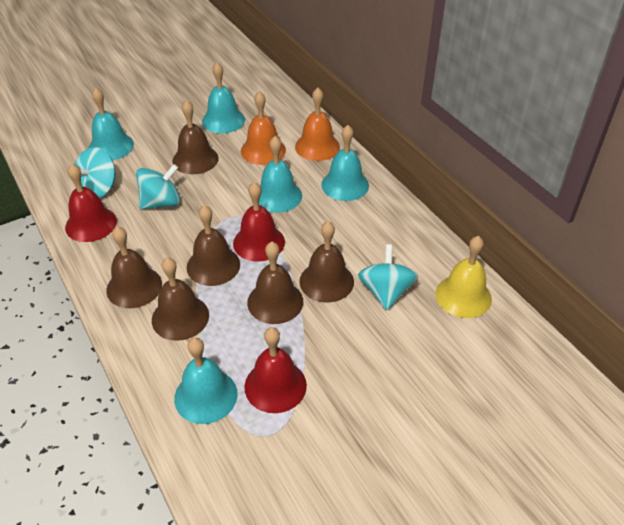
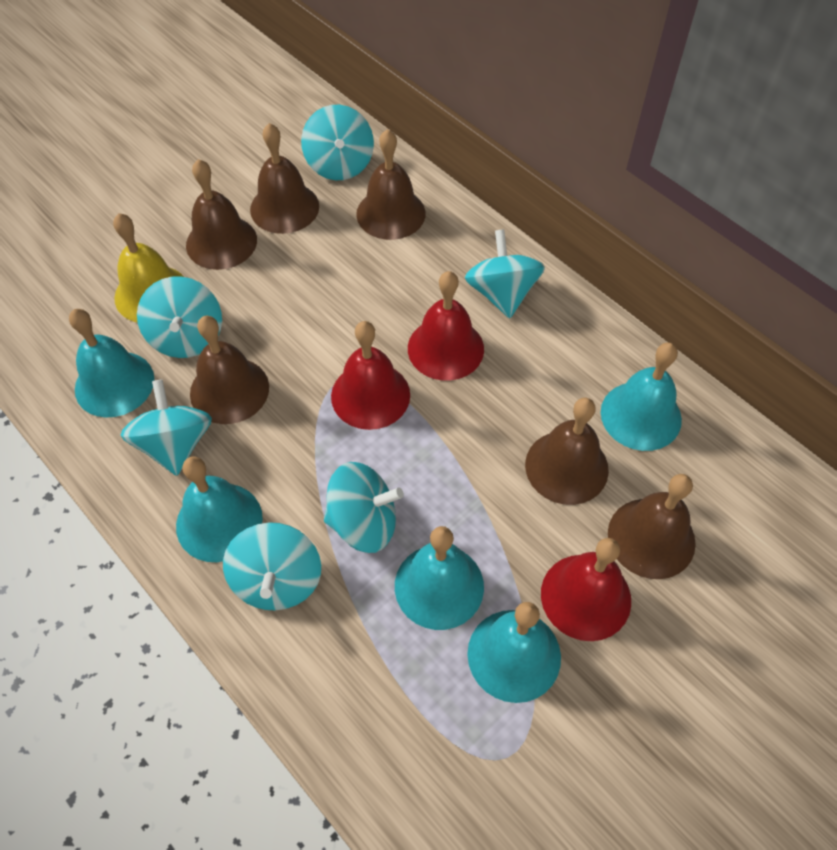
orange bell: 2 -> 0
turquoise spinning top: 3 -> 6

